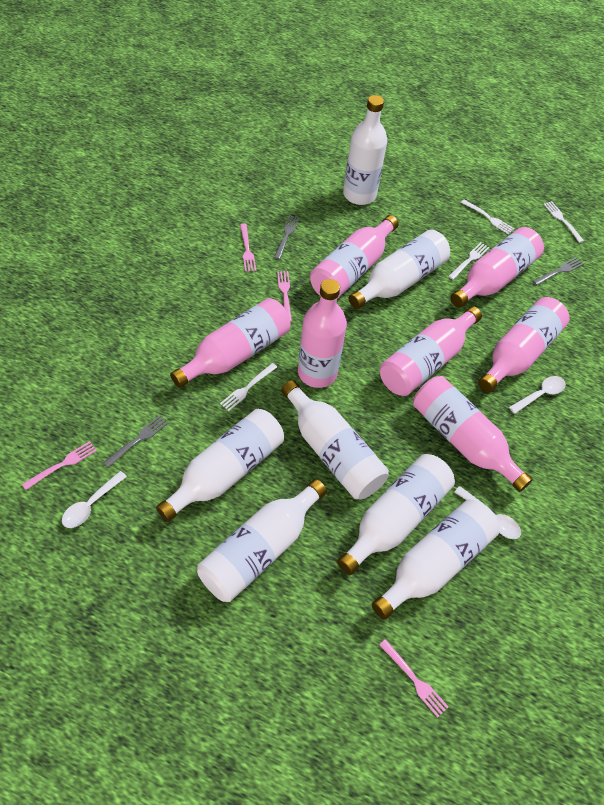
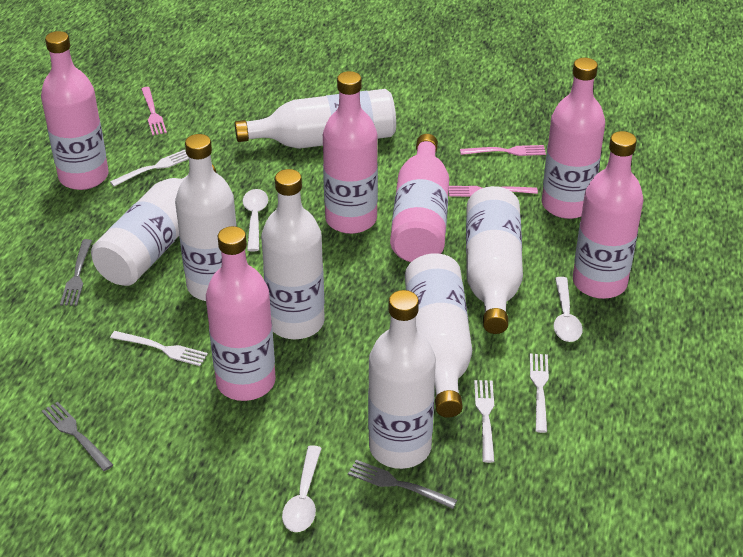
pink bottle: 7 -> 6
pink fork: 4 -> 3

